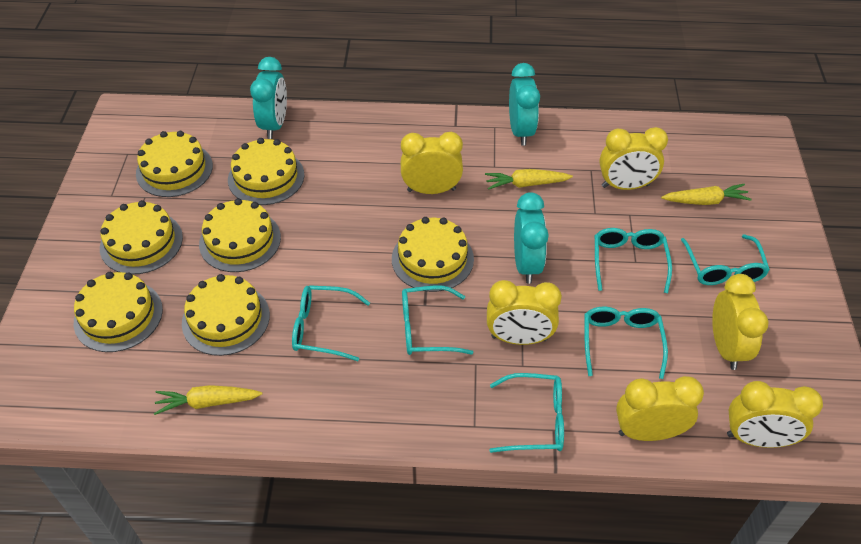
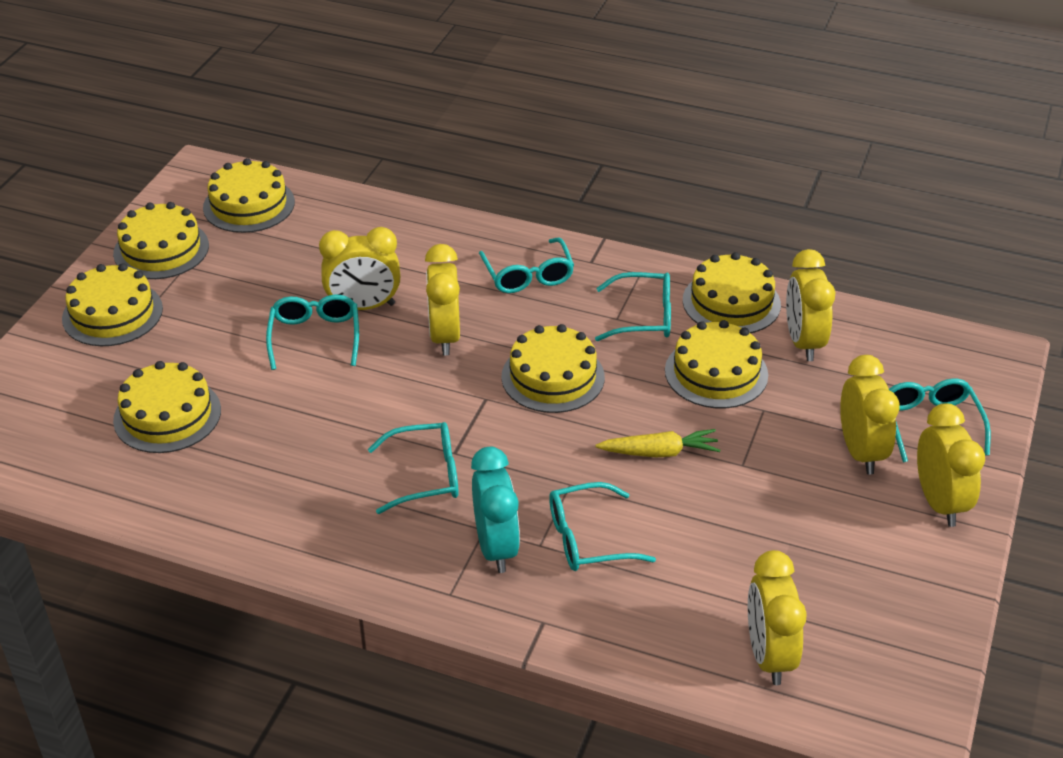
turquoise clock: 3 -> 1
yellow carrot: 3 -> 1

